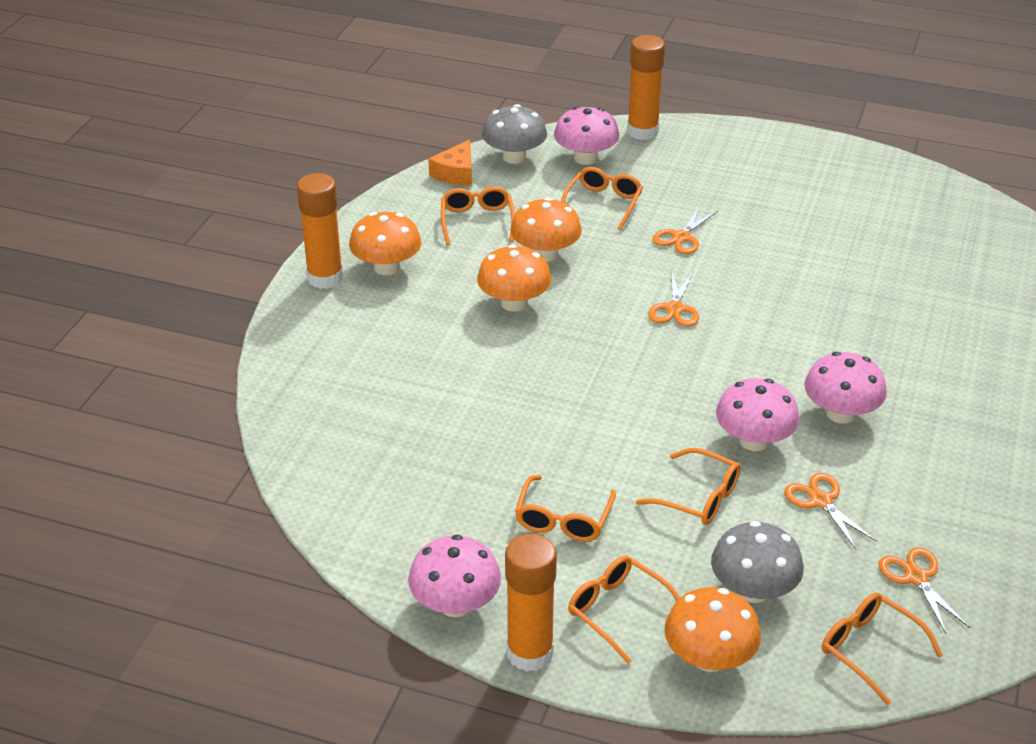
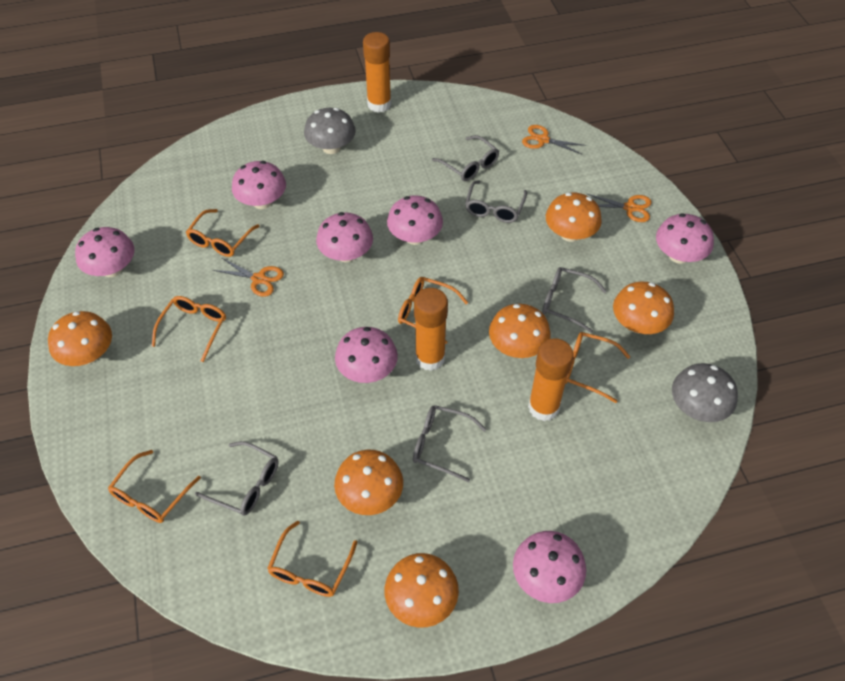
grey glasses: 0 -> 5
orange cheese: 1 -> 0
orange mushroom: 4 -> 6
orange scissors: 4 -> 3
pink mushroom: 4 -> 7

